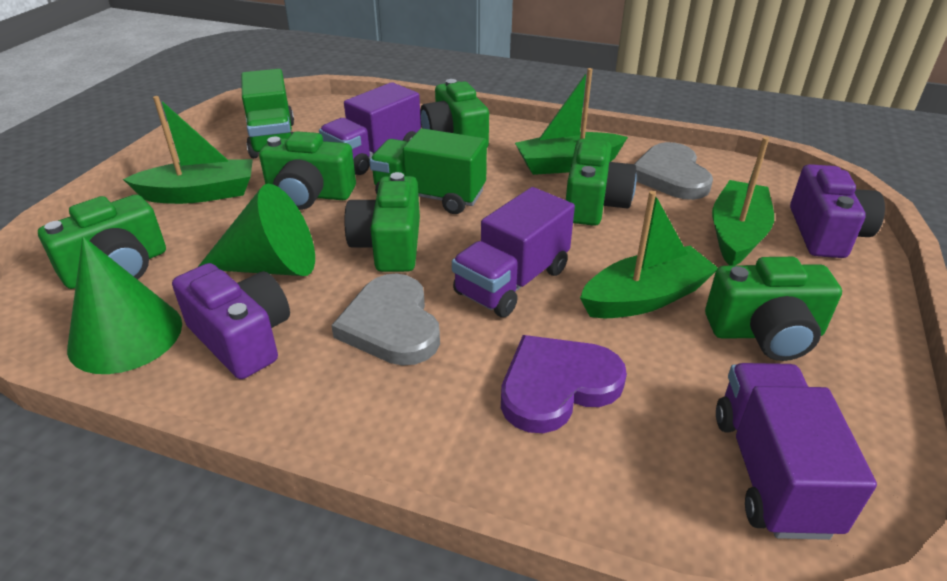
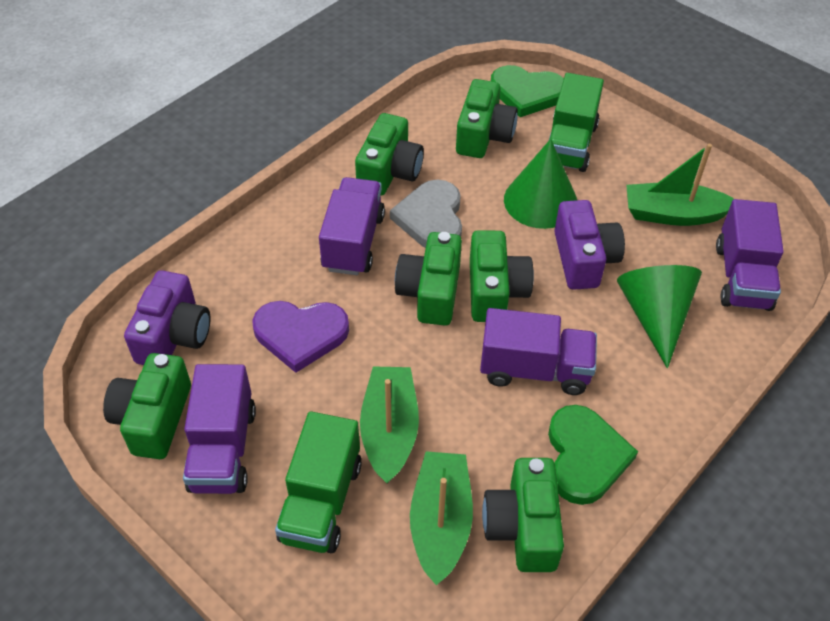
green boat: 4 -> 3
green heart: 0 -> 2
grey heart: 2 -> 1
purple truck: 3 -> 4

